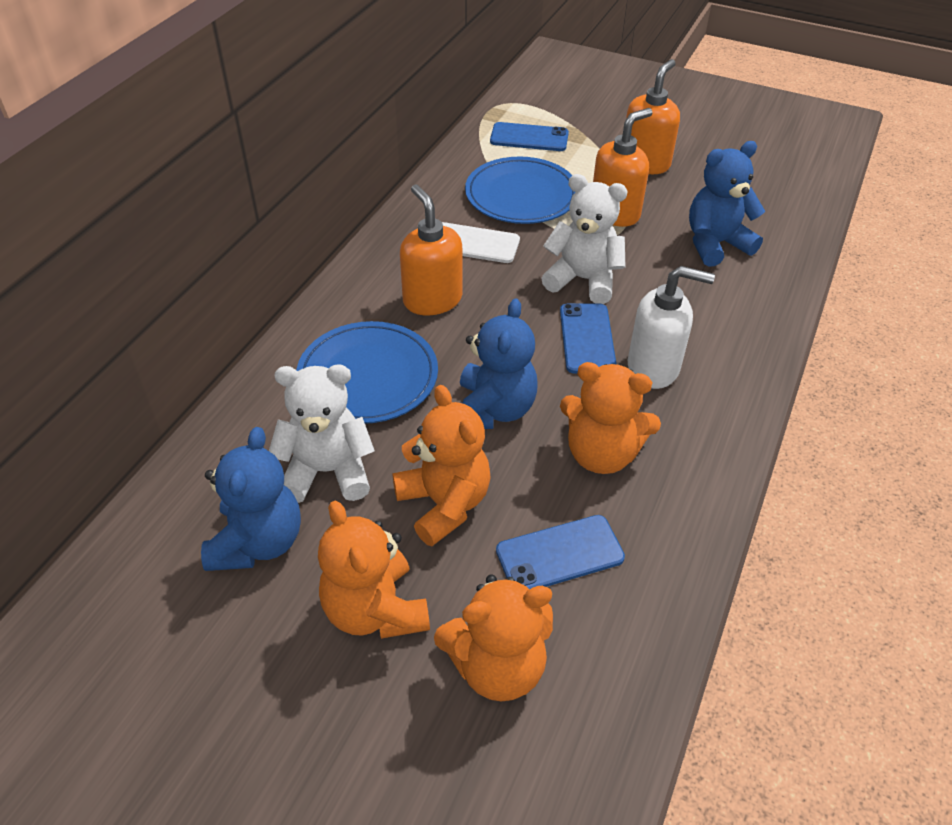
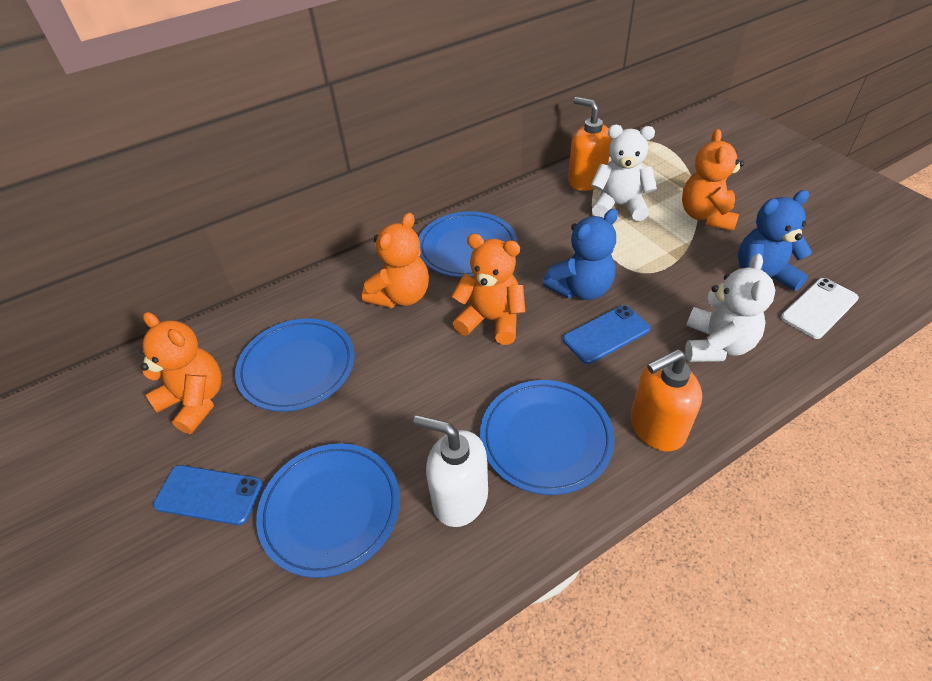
blue phone: 3 -> 2
blue plate: 2 -> 4
blue teddy bear: 3 -> 2
orange soap dispenser: 3 -> 2

